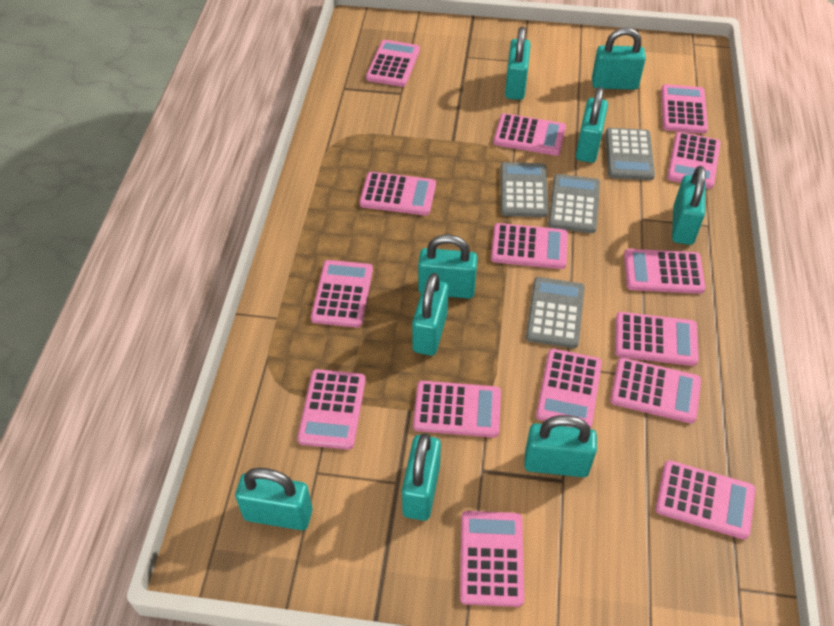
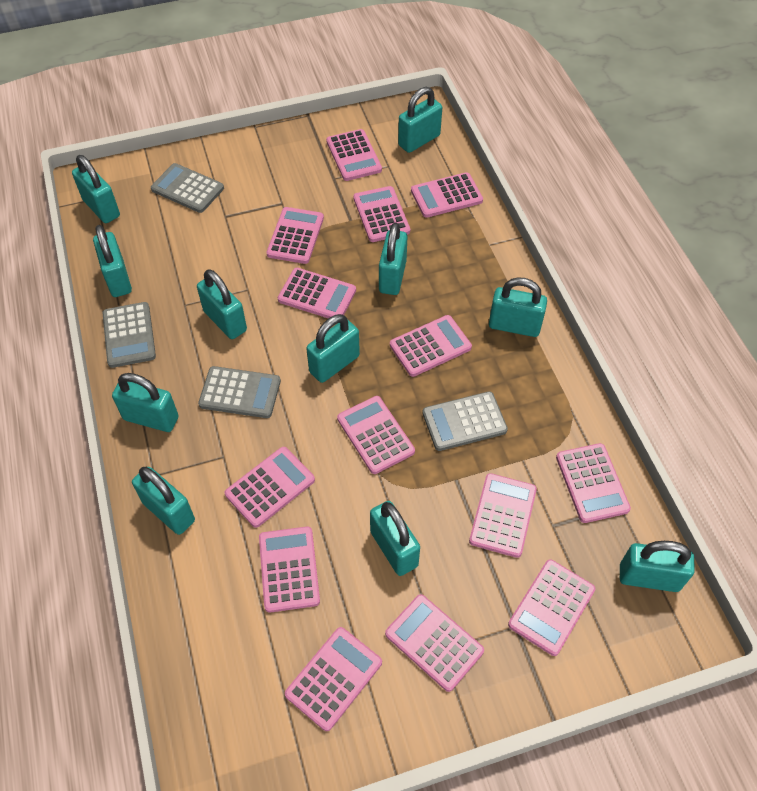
pink calculator: 15 -> 14
turquoise padlock: 9 -> 11

